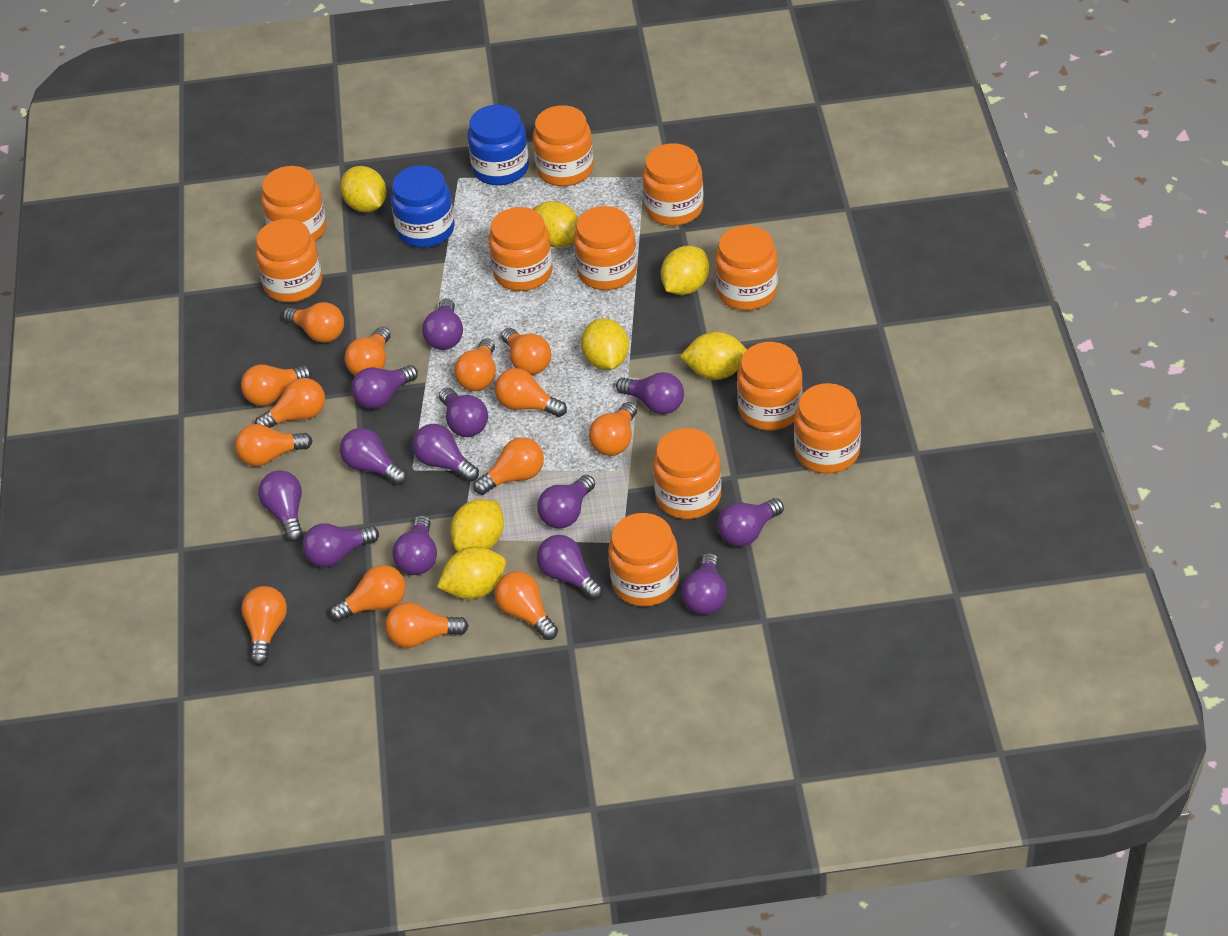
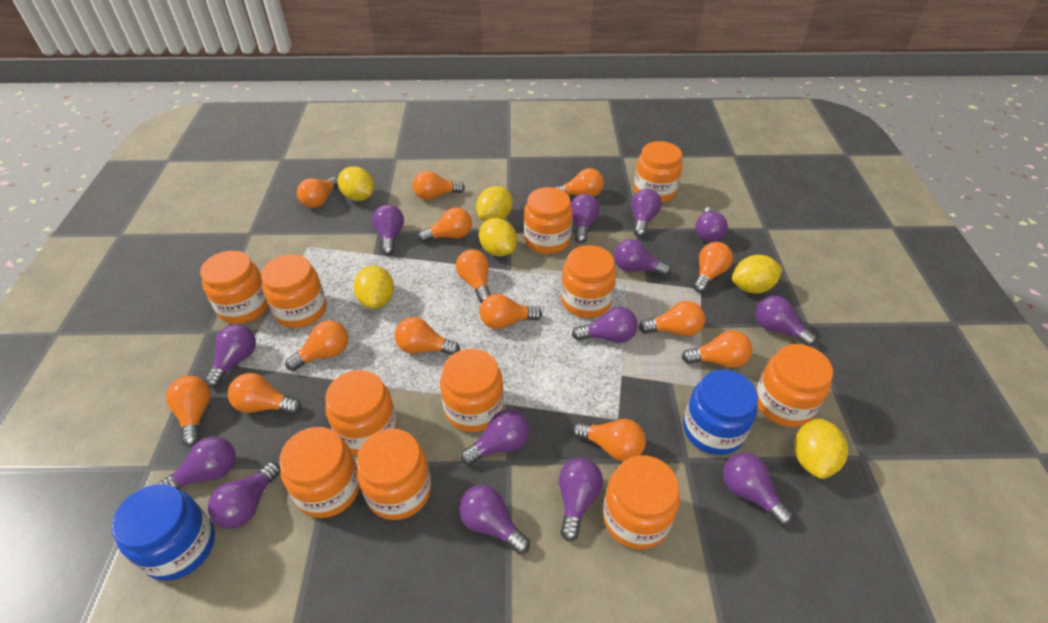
purple light bulb: 13 -> 14
yellow lemon: 7 -> 6

